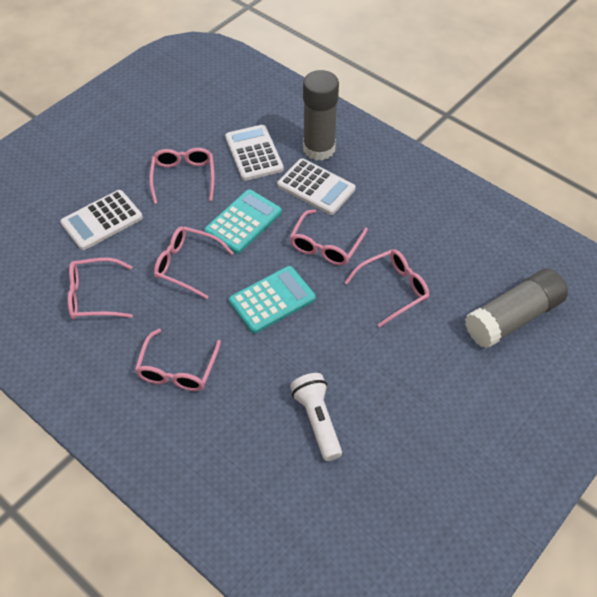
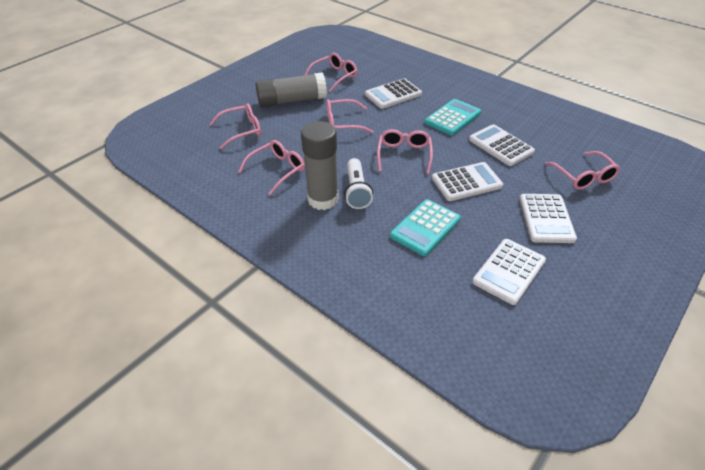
white calculator: 3 -> 5

